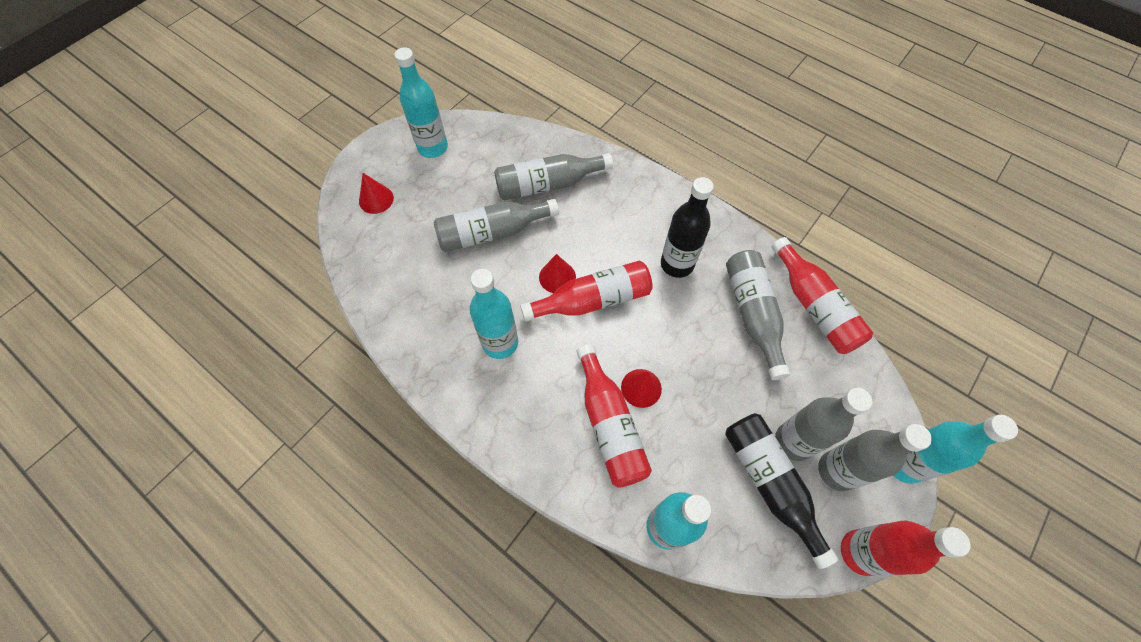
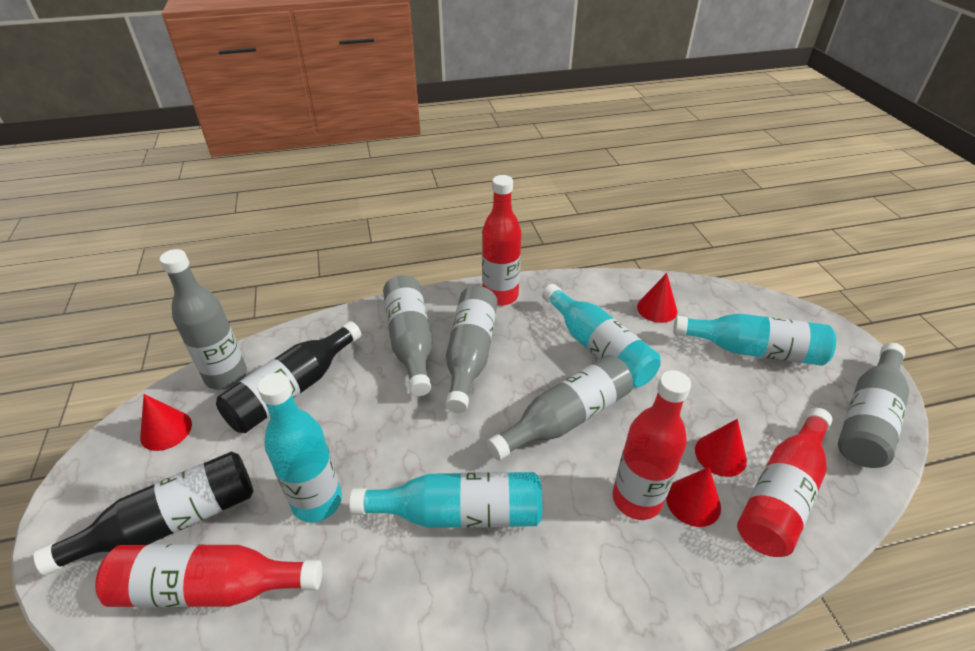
red cone: 3 -> 4

